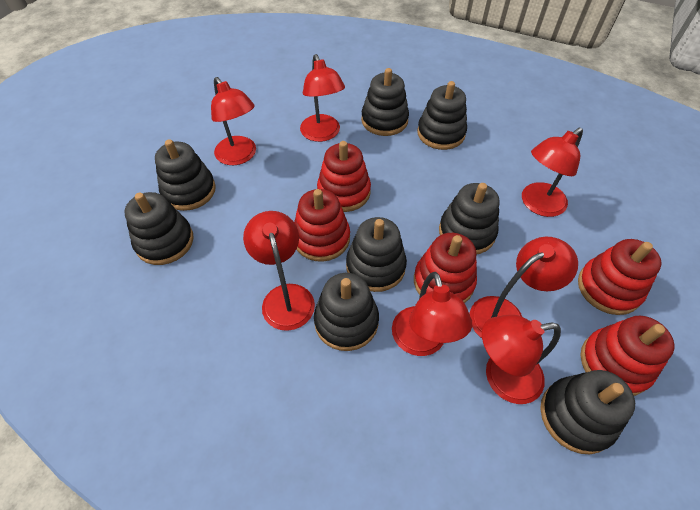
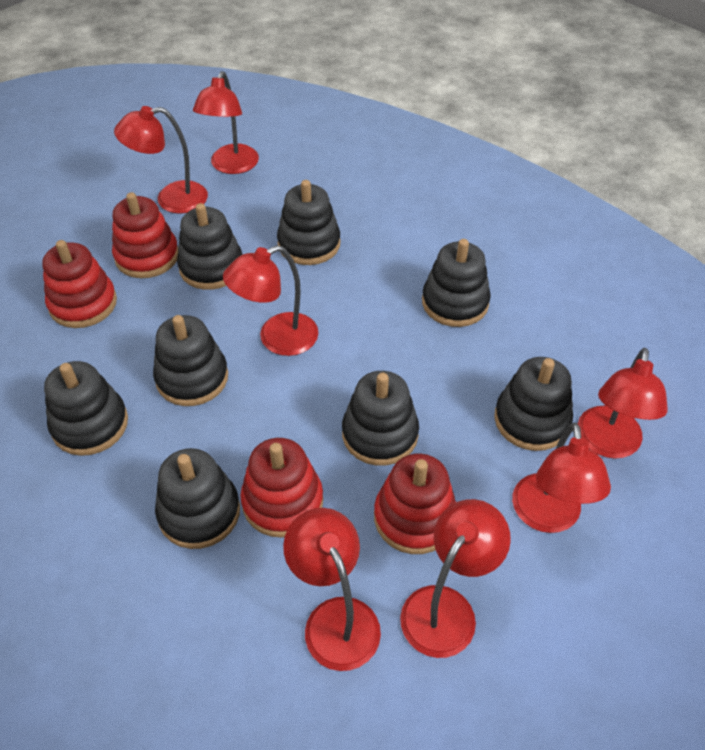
red stacking toy: 5 -> 4

